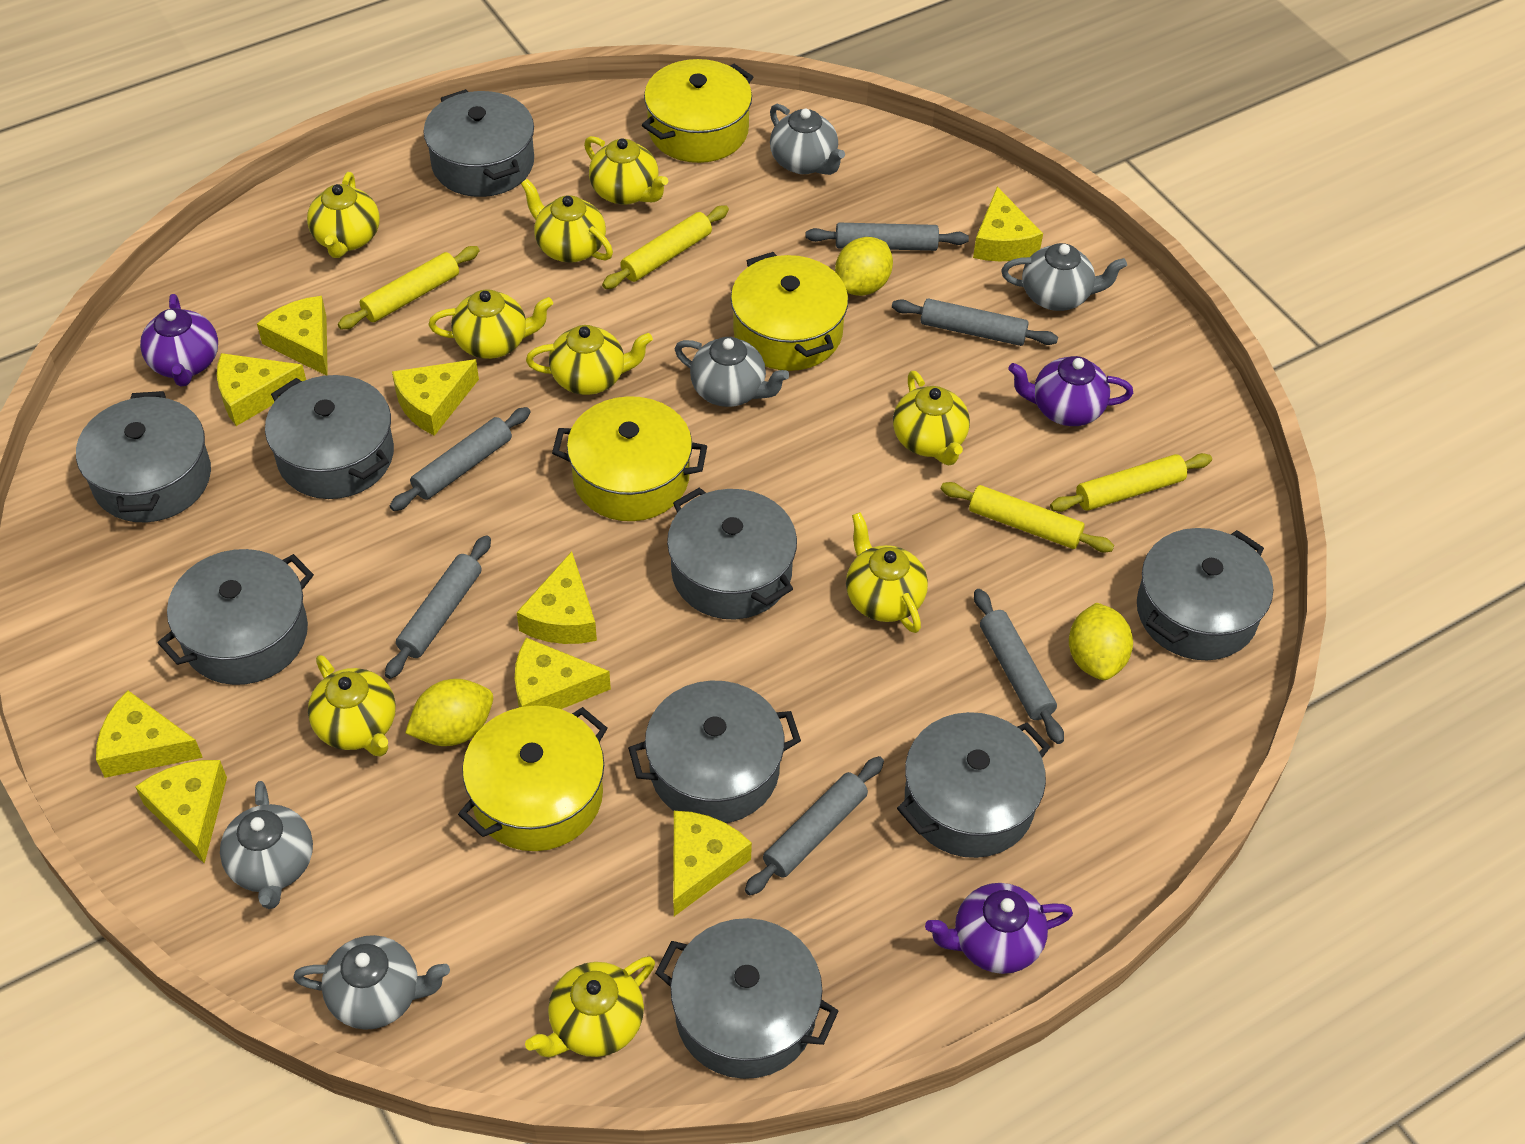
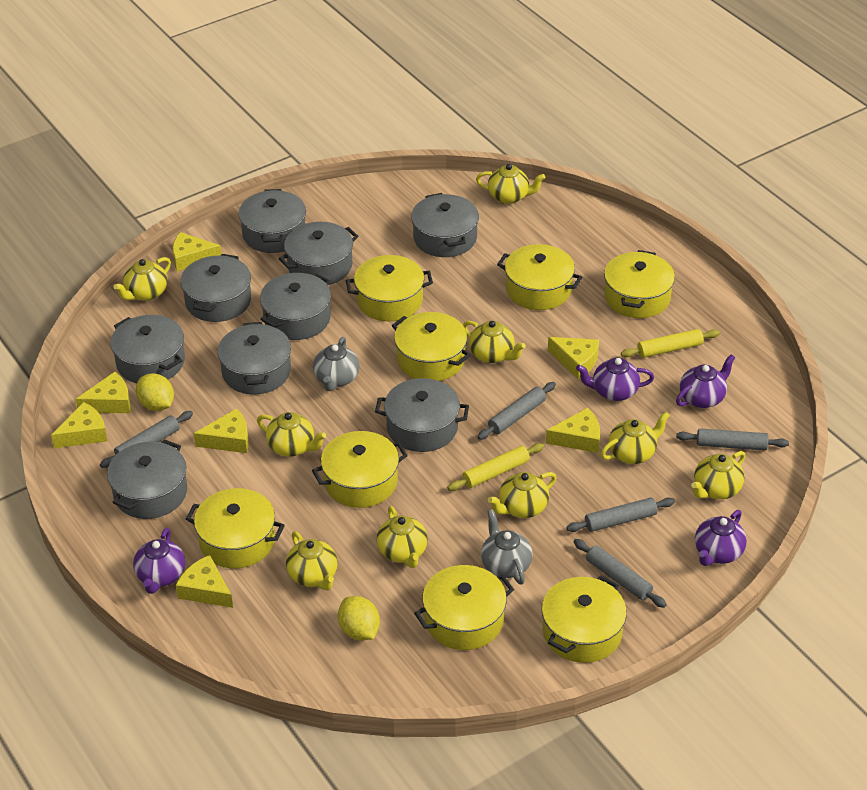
grey rolling pin: 6 -> 5
grey teapot: 5 -> 2
purple teapot: 3 -> 4
yellow cheese: 9 -> 7
yellow lemon: 3 -> 2
yellow pot: 4 -> 8
yellow rolling pin: 4 -> 2

